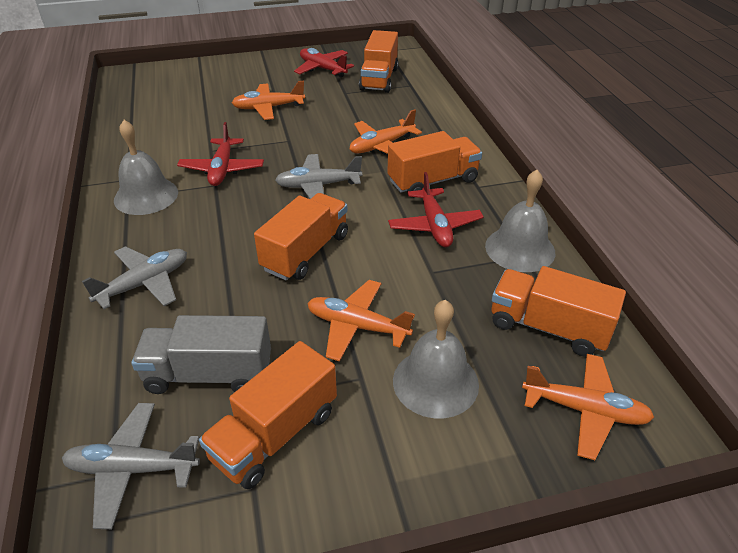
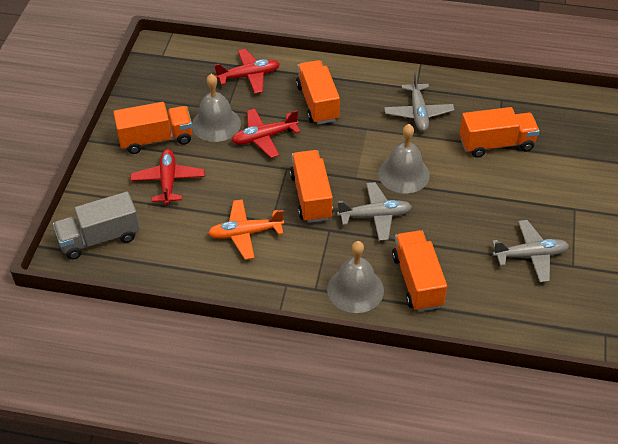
orange plane: 4 -> 1

